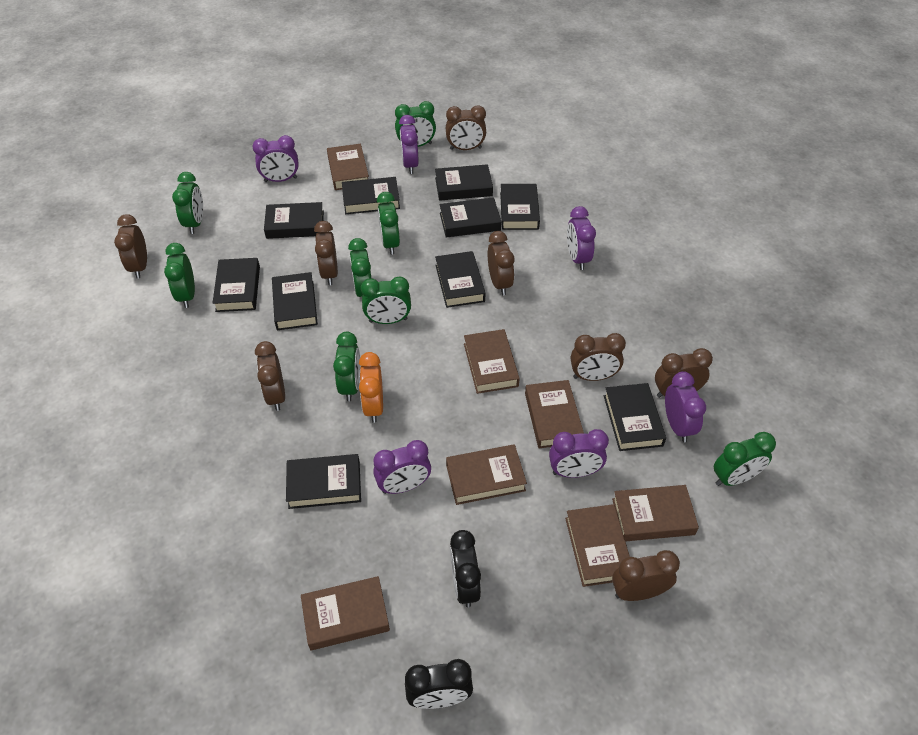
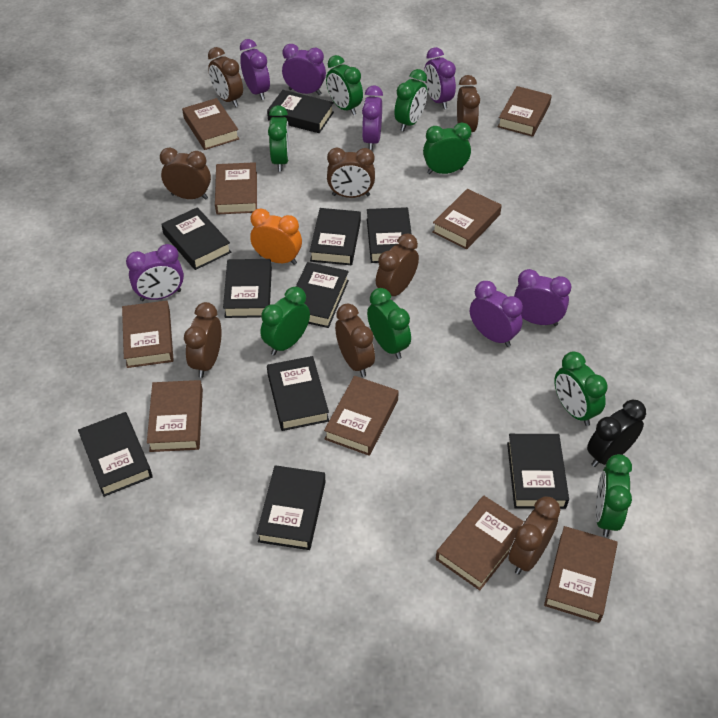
black clock: 2 -> 1
brown book: 7 -> 9
purple clock: 6 -> 7

